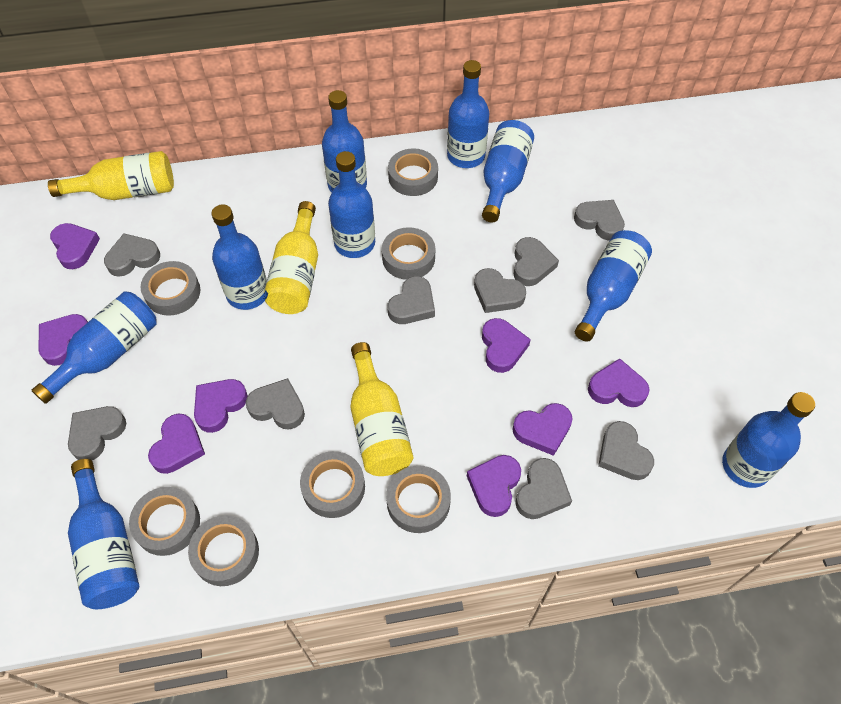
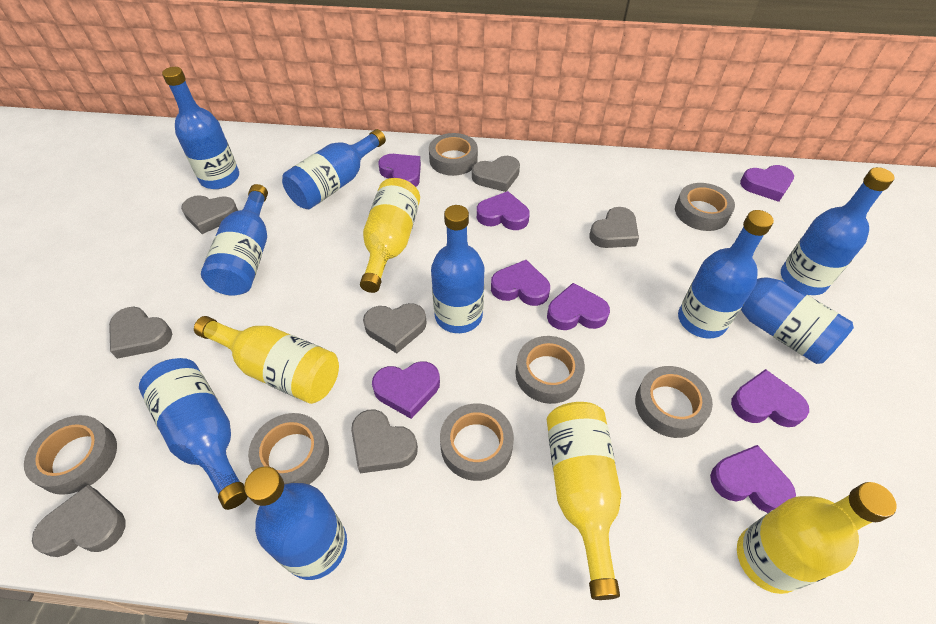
grey heart: 9 -> 7
yellow bottle: 3 -> 4

